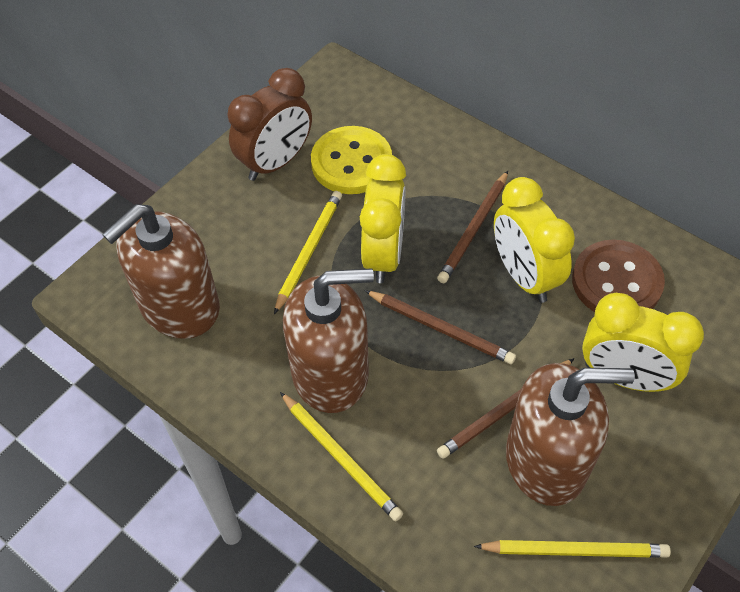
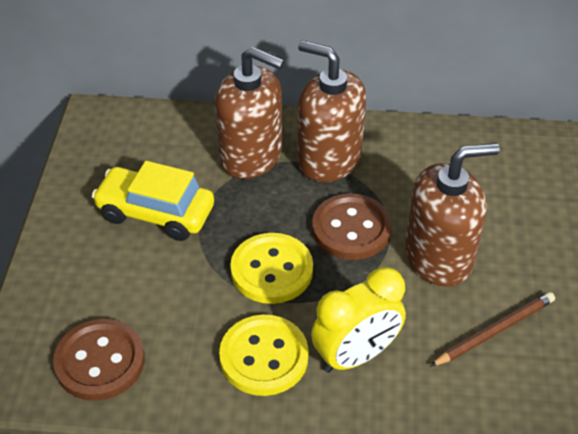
brown button: 1 -> 2
brown clock: 1 -> 0
brown pencil: 3 -> 1
yellow button: 1 -> 2
yellow car: 0 -> 1
yellow clock: 3 -> 1
yellow pencil: 3 -> 0

